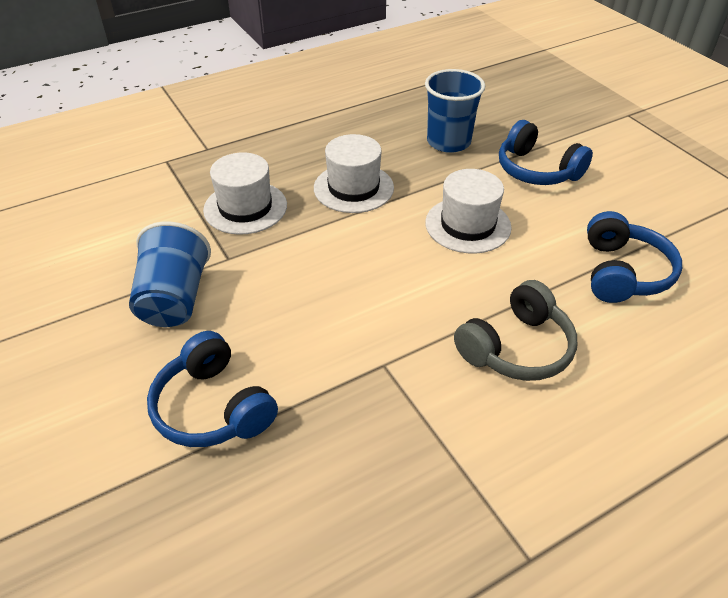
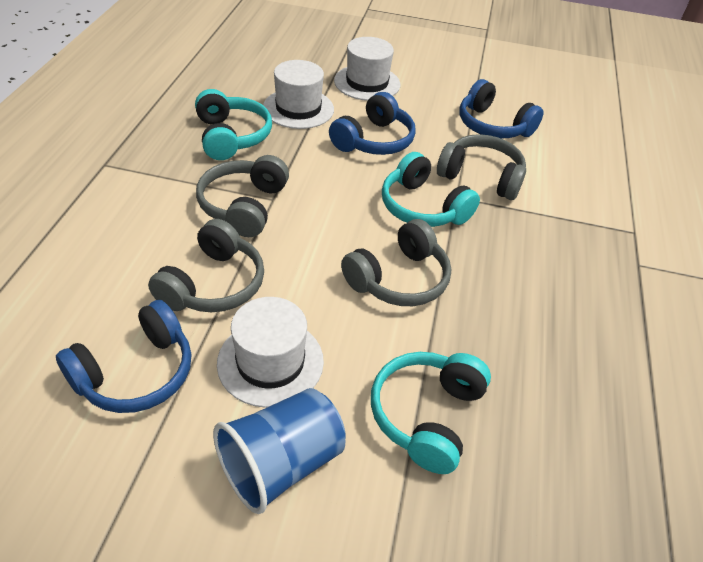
blue cup: 2 -> 1
grey headphones: 1 -> 4
turquoise headphones: 0 -> 3

